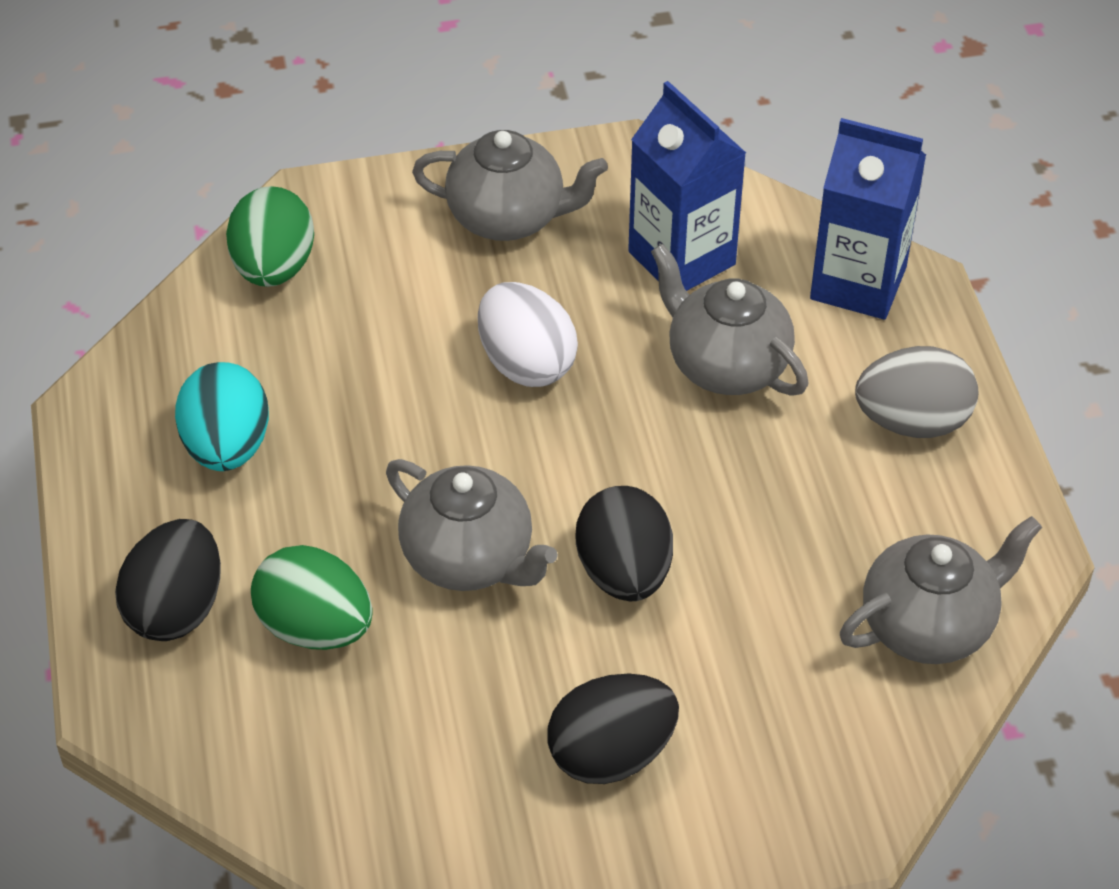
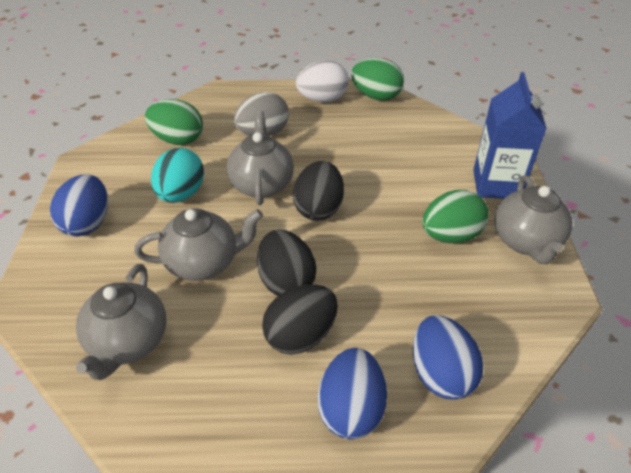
blue carton: 2 -> 1
blue egg: 0 -> 3
green egg: 2 -> 3

